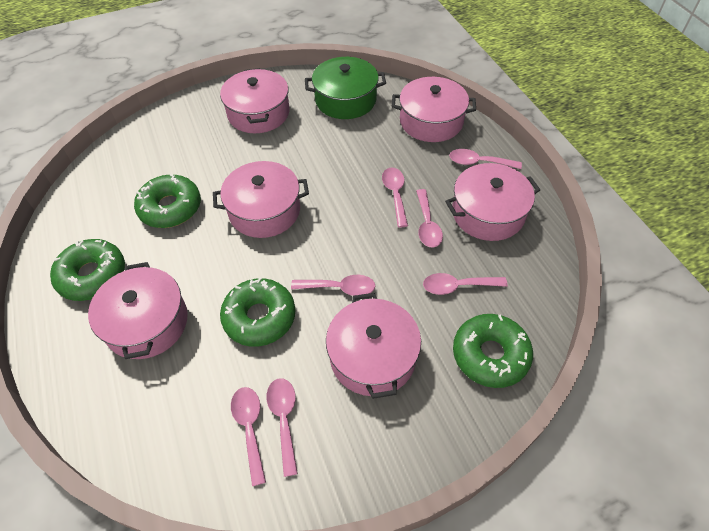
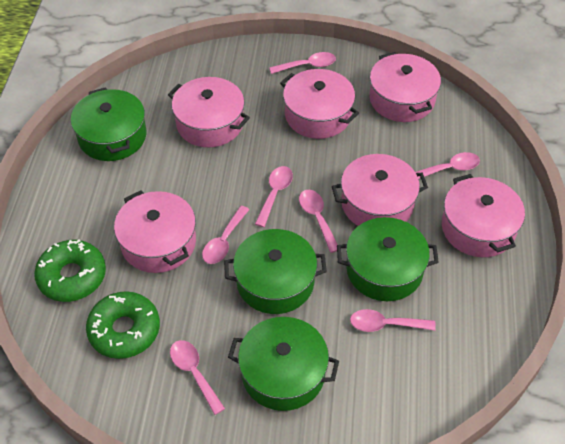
green donut: 4 -> 2
green pot: 1 -> 4

